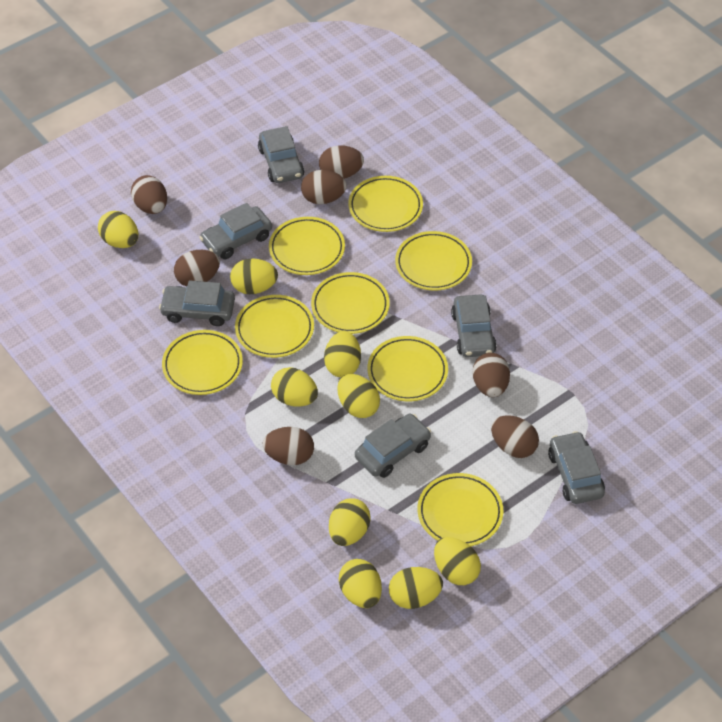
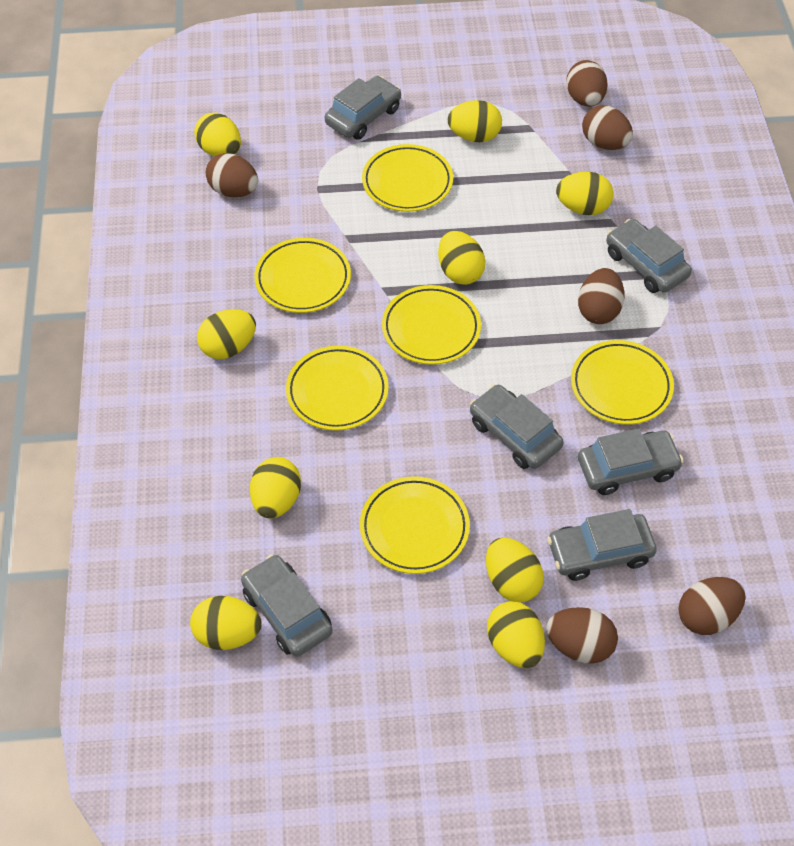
brown egg: 7 -> 6
yellow plate: 8 -> 6

